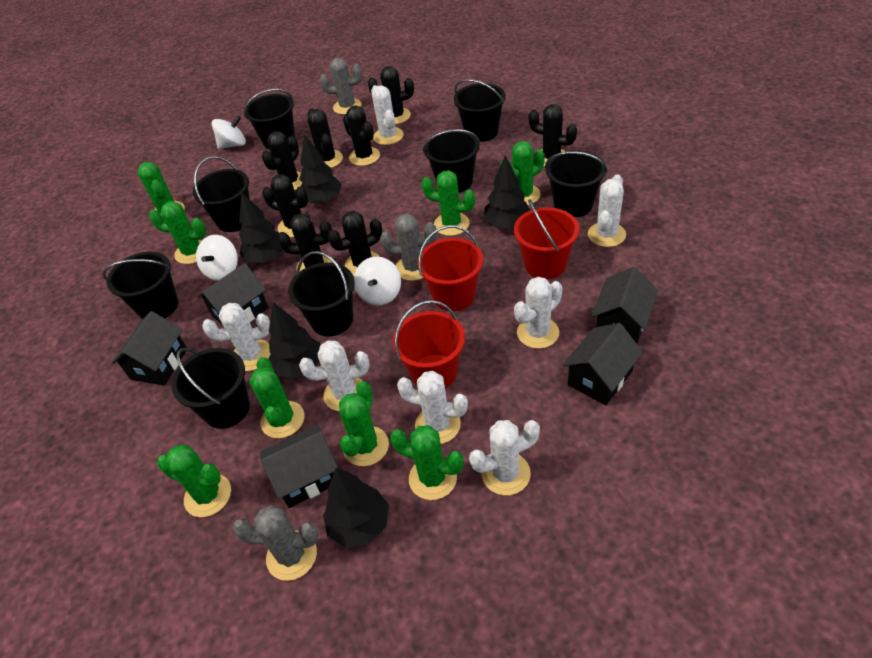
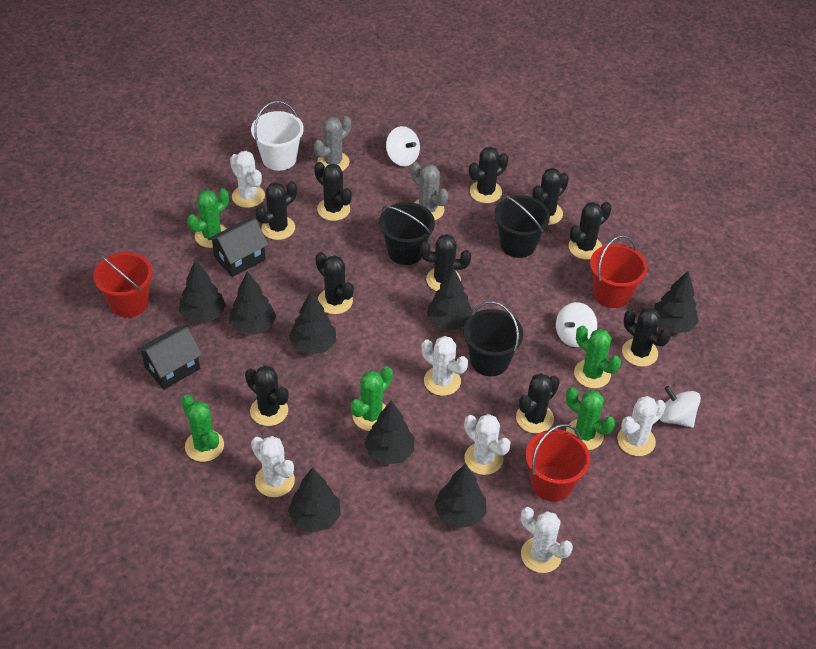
black bucket: 8 -> 3
black cactus: 8 -> 10
black house: 5 -> 2
black tree: 5 -> 8
green cactus: 8 -> 5
grey cactus: 3 -> 2
white bucket: 0 -> 1
white cactus: 7 -> 6

